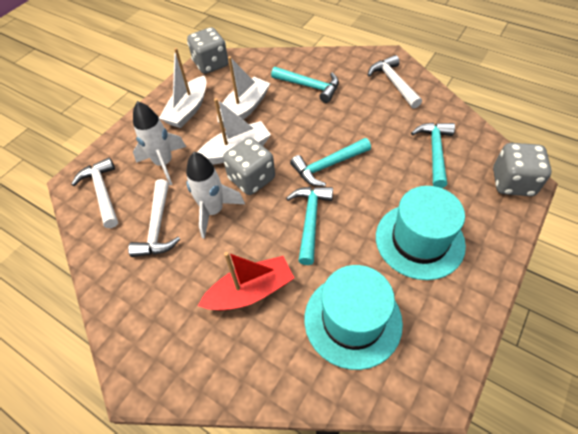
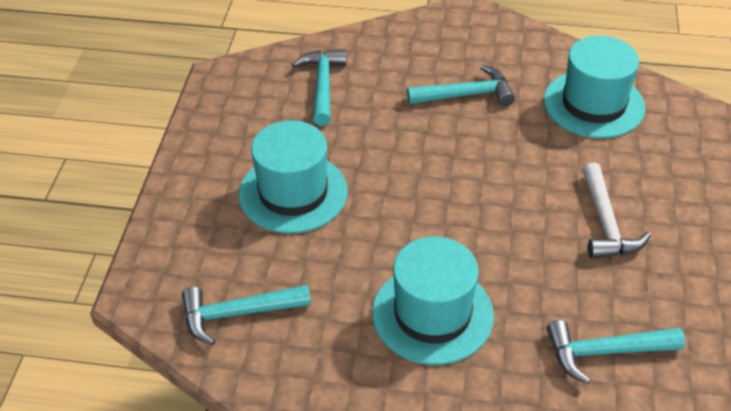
grey dice: 3 -> 0
red boat: 1 -> 0
turquoise hat: 2 -> 3
white boat: 3 -> 0
white hammer: 3 -> 1
white rocket: 2 -> 0

